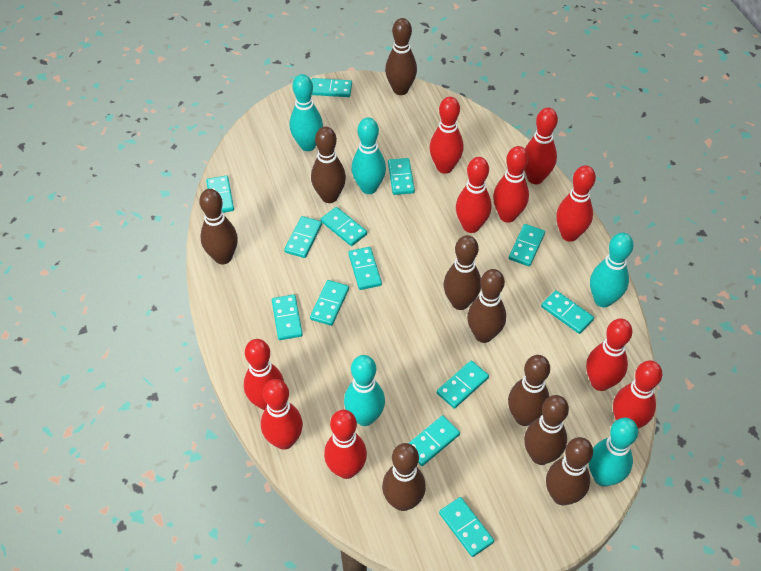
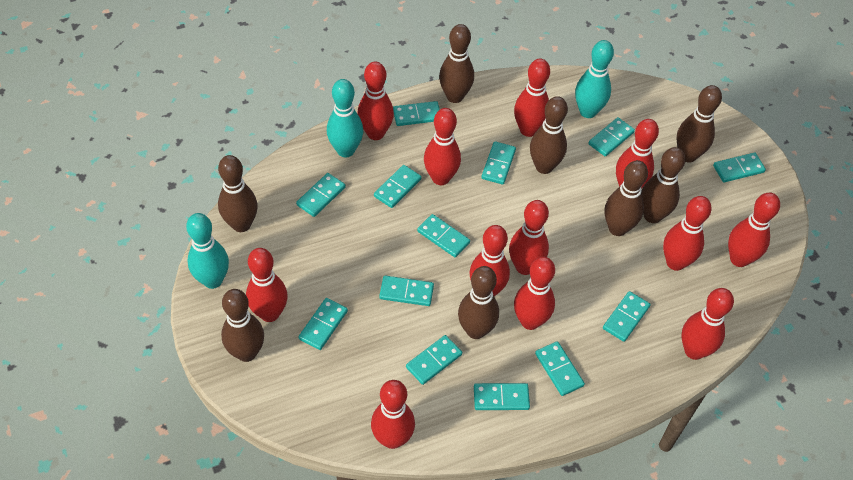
brown bowling pin: 9 -> 8
red bowling pin: 10 -> 12
turquoise bowling pin: 5 -> 3

